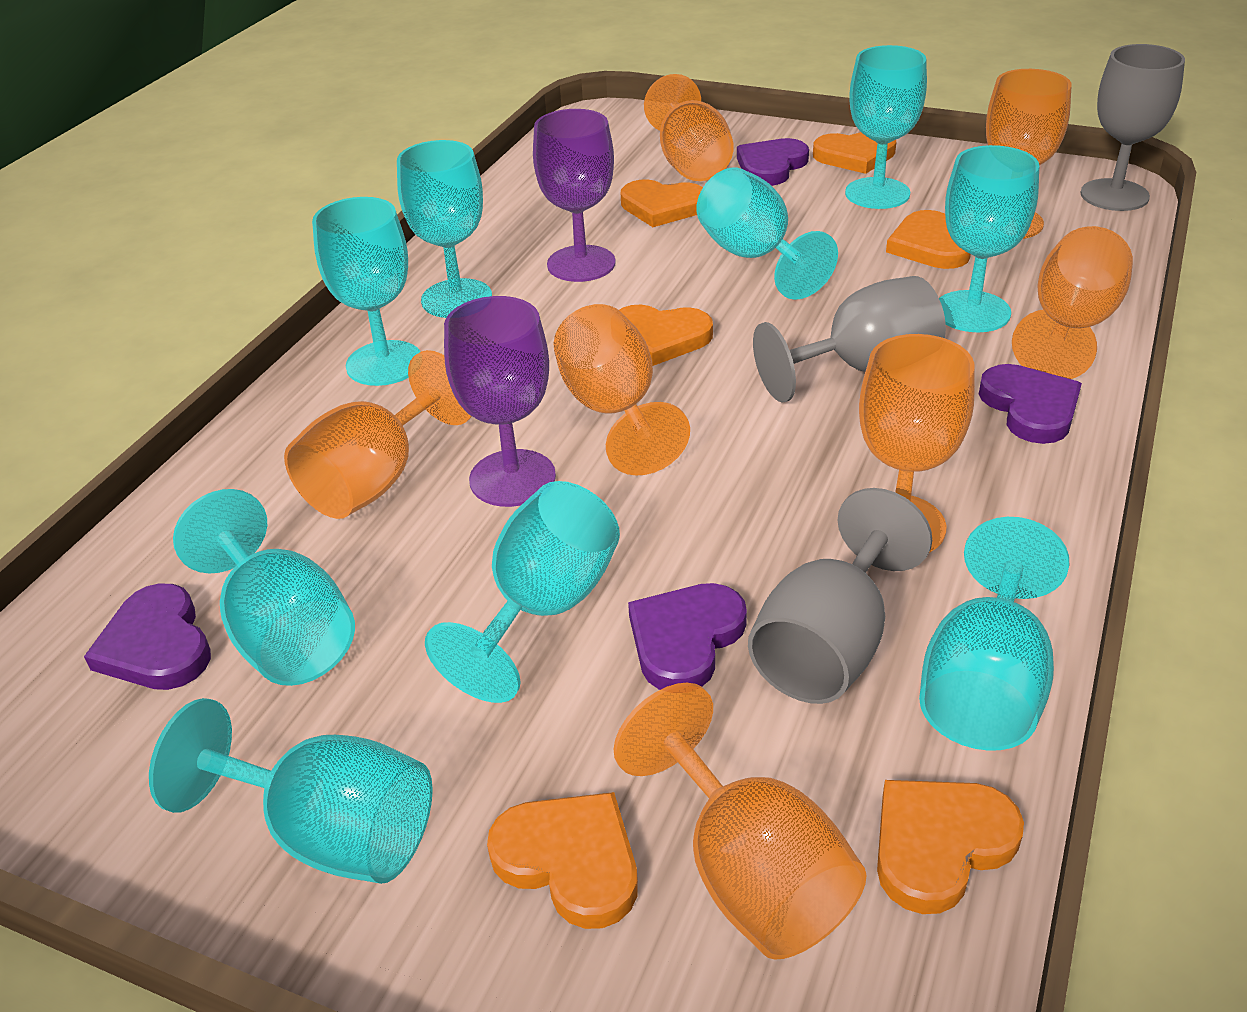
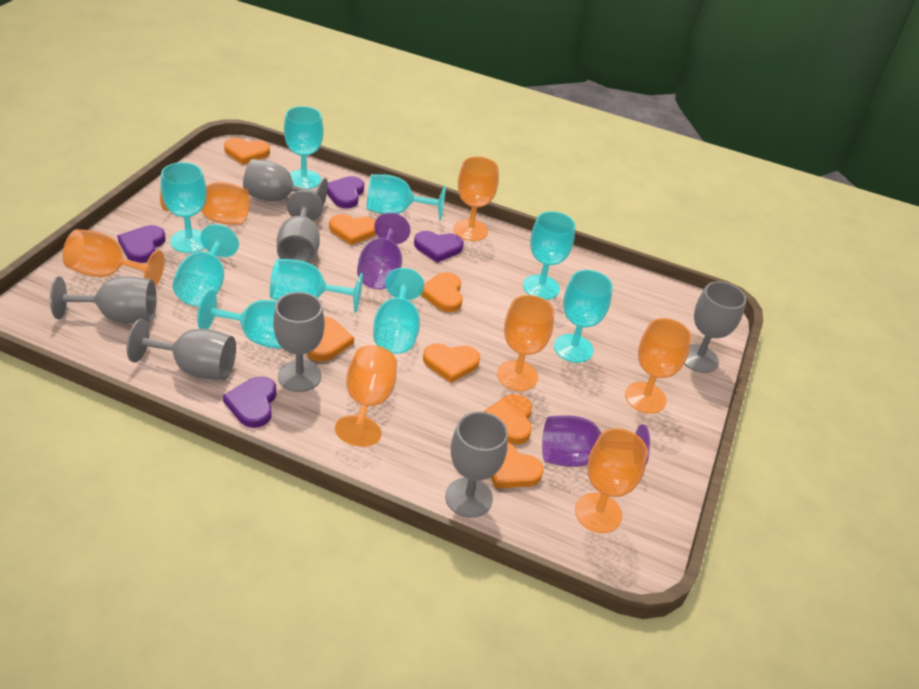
grey goblet: 3 -> 7
orange heart: 6 -> 7

